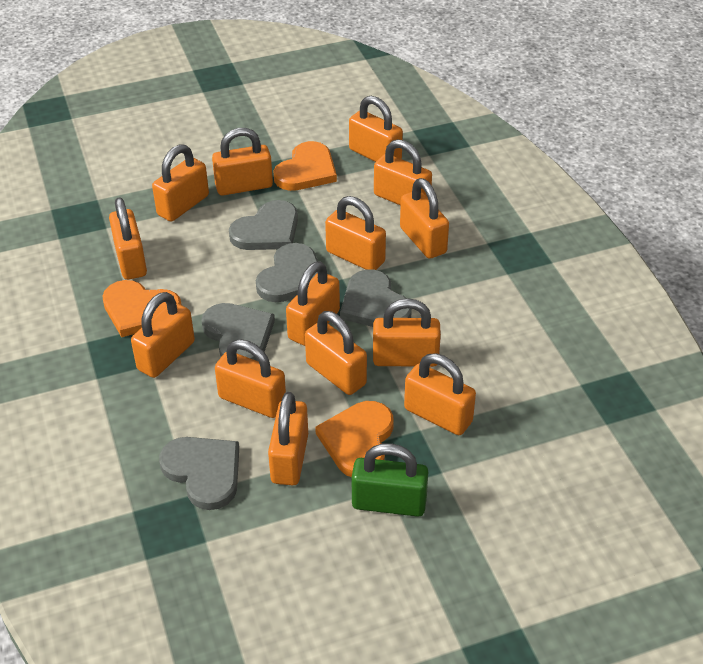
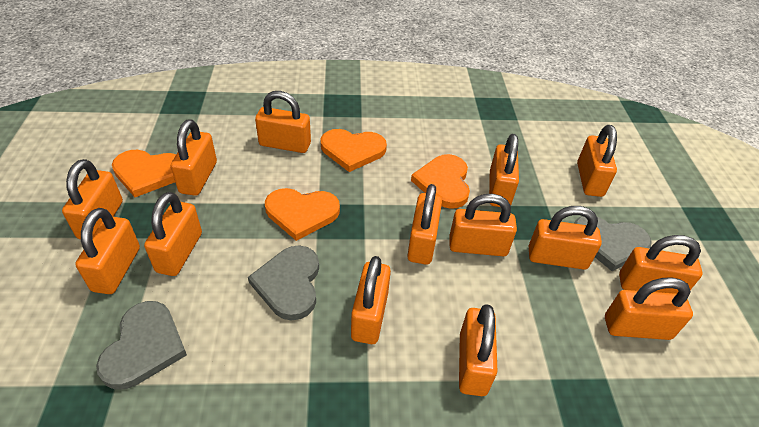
green padlock: 1 -> 0
grey heart: 5 -> 3
orange heart: 3 -> 4

